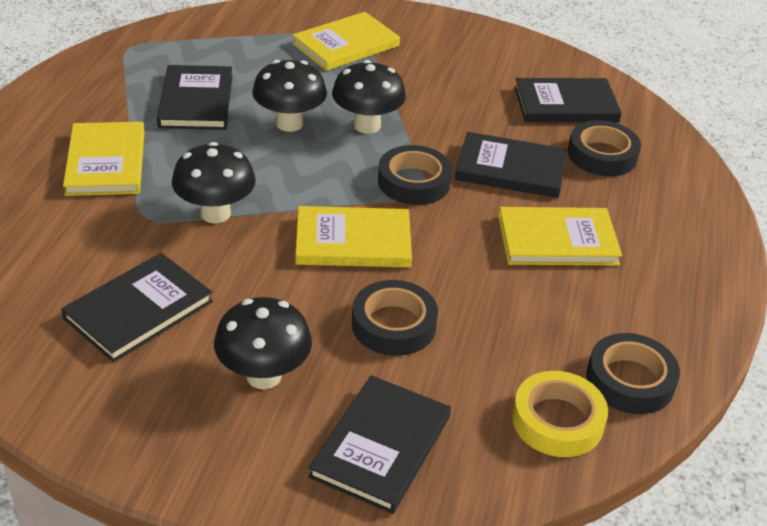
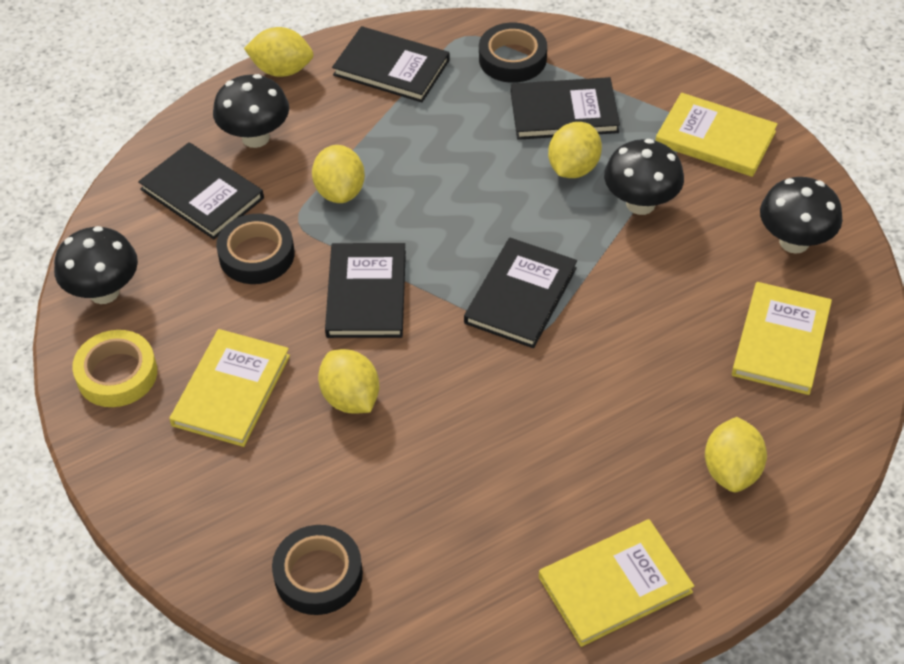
black tape: 4 -> 3
yellow lemon: 0 -> 5

